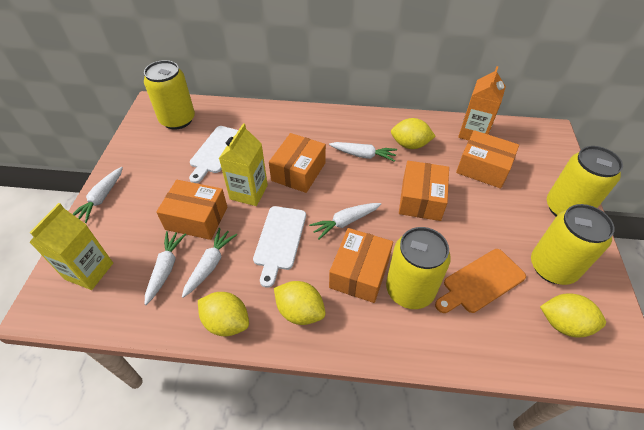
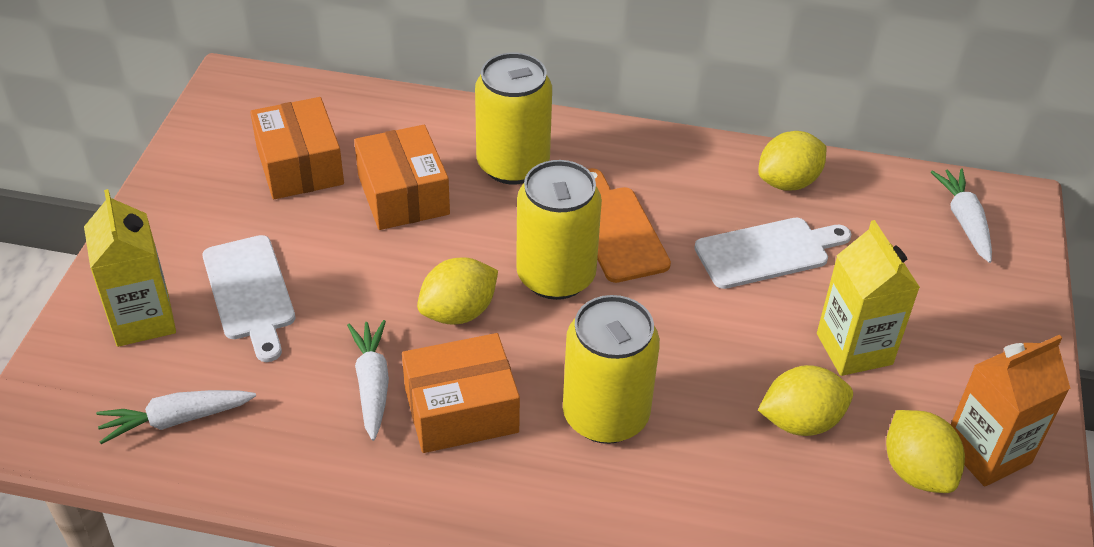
orange box: 5 -> 3
white carrot: 5 -> 3
yellow can: 4 -> 3

